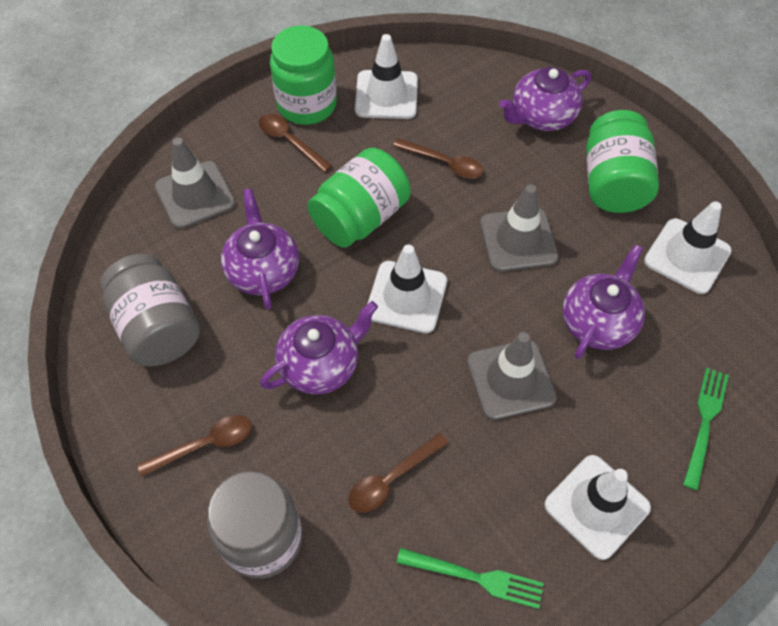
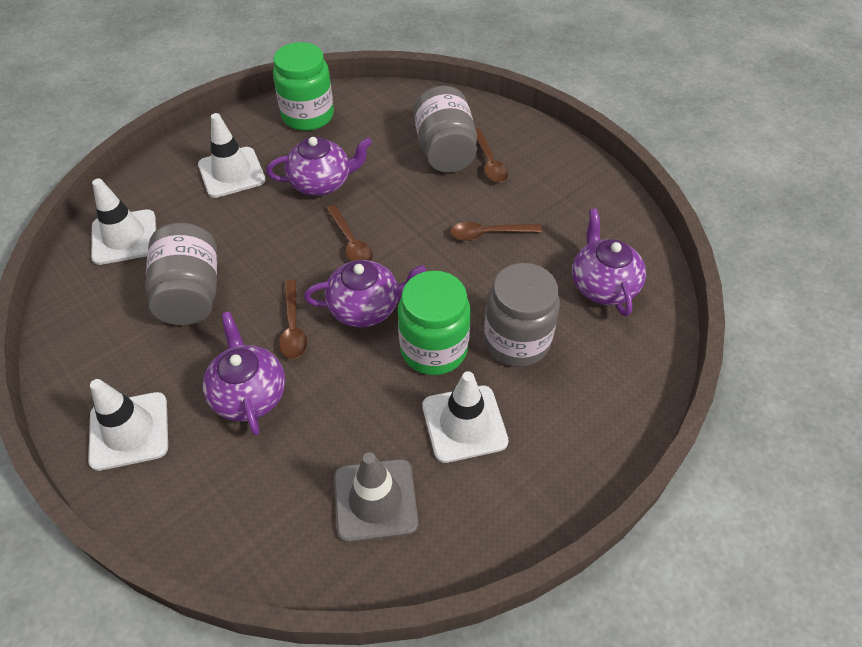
green fork: 2 -> 0
green jar: 3 -> 2
grey jar: 2 -> 3
grey traffic cone: 3 -> 1

